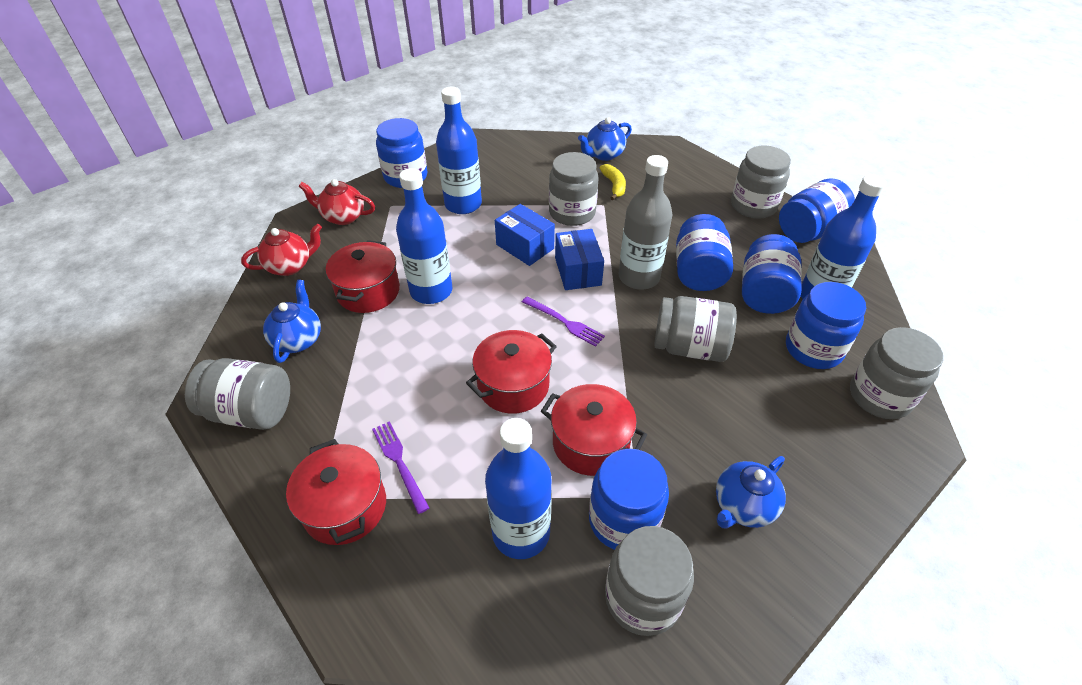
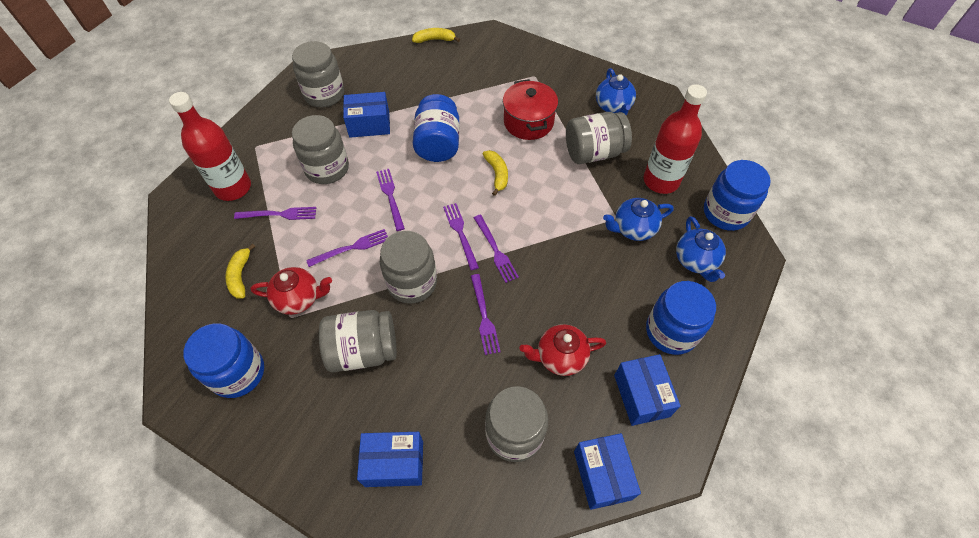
blue bottle: 4 -> 0
blue box: 2 -> 4
blue jar: 6 -> 4
grey bottle: 1 -> 0
purple fork: 2 -> 6
red bottle: 0 -> 2
red pot: 4 -> 1
yellow banana: 1 -> 3

